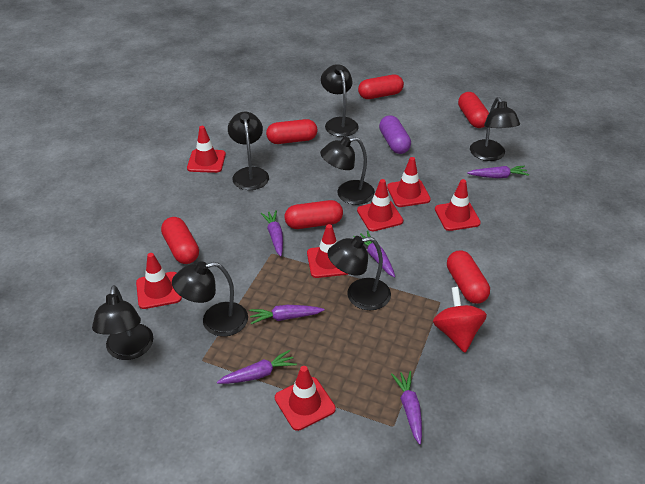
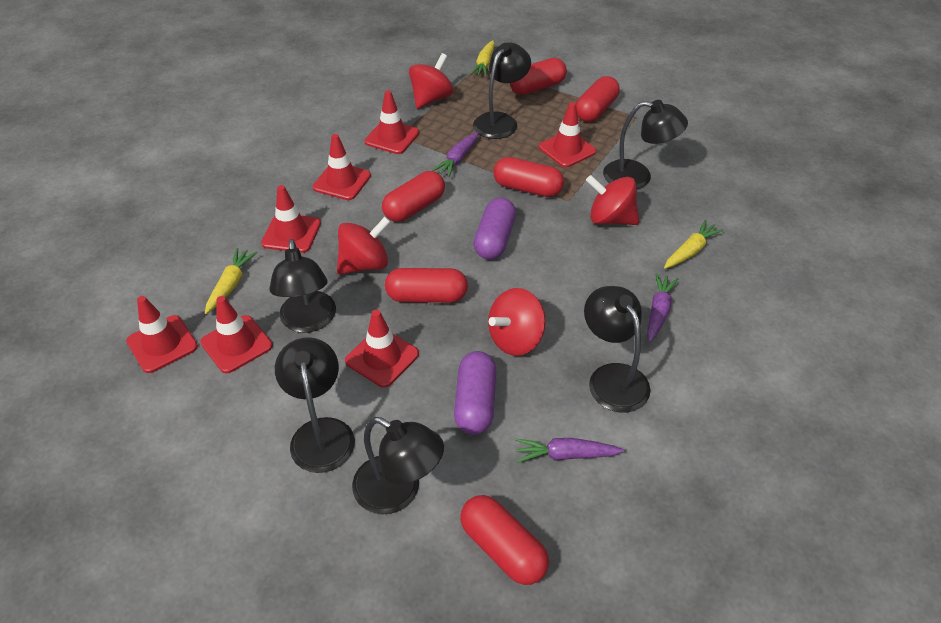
black lamp: 7 -> 6
purple capsule: 1 -> 2
purple carrot: 6 -> 3
red spinning top: 1 -> 4
yellow carrot: 0 -> 3

